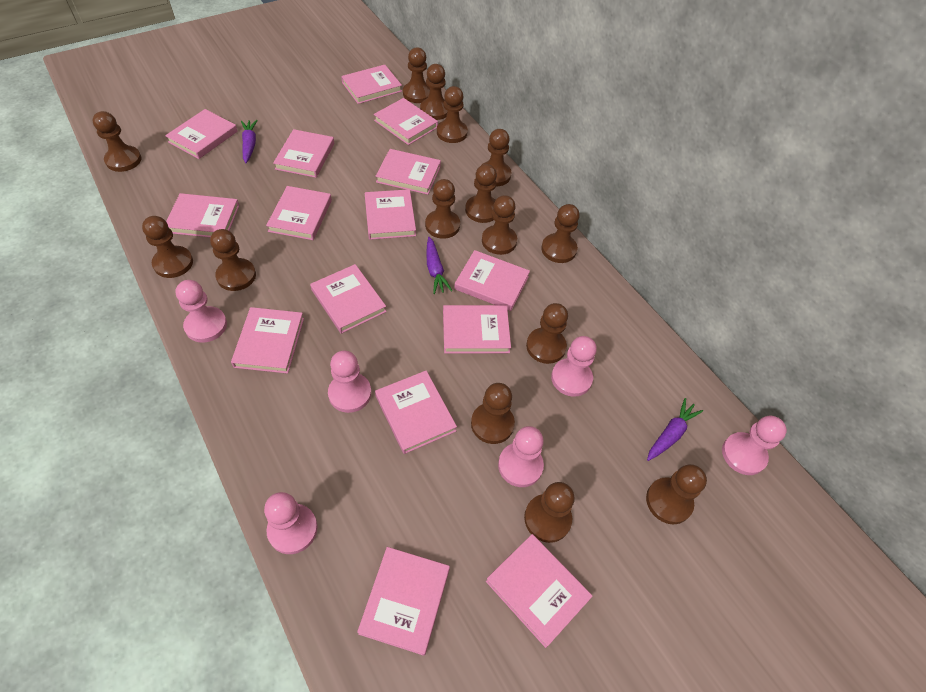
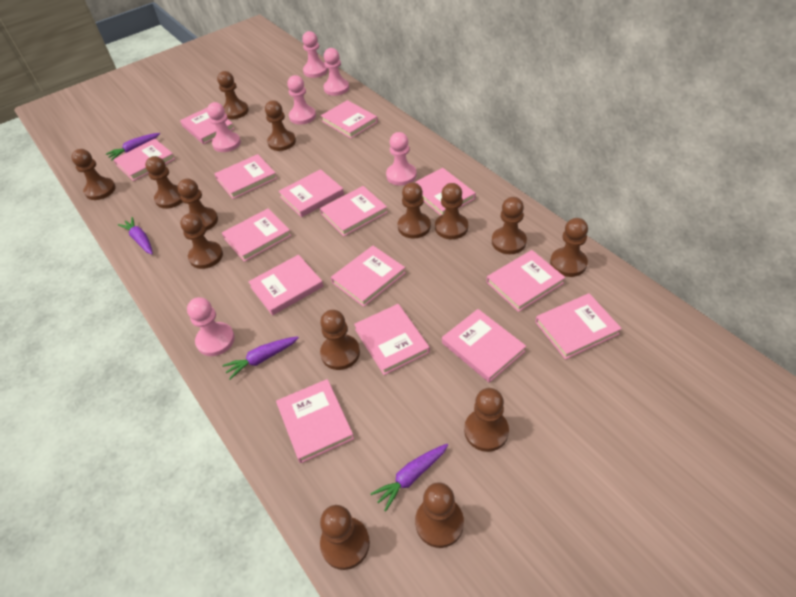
brown pawn: 15 -> 14
purple carrot: 3 -> 4

